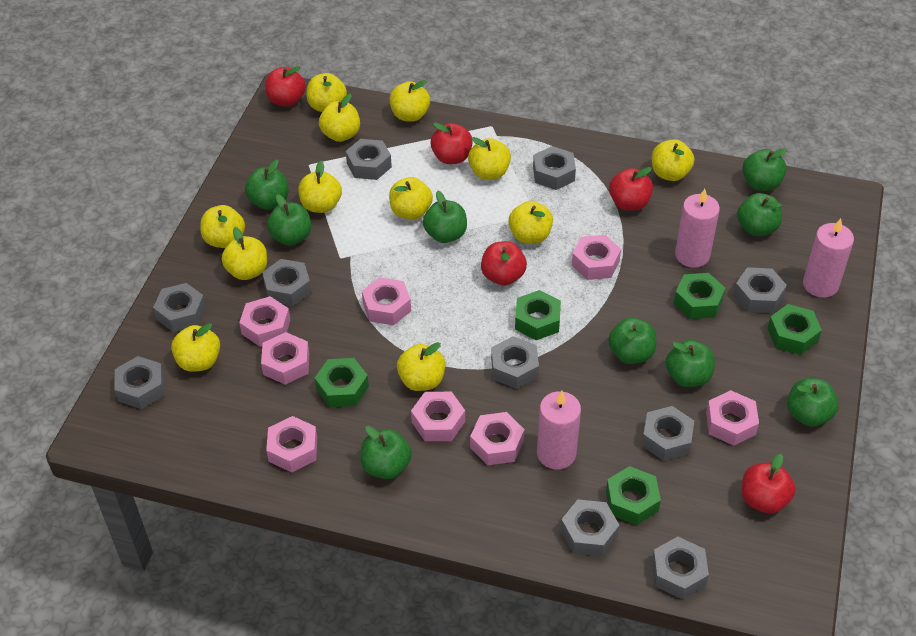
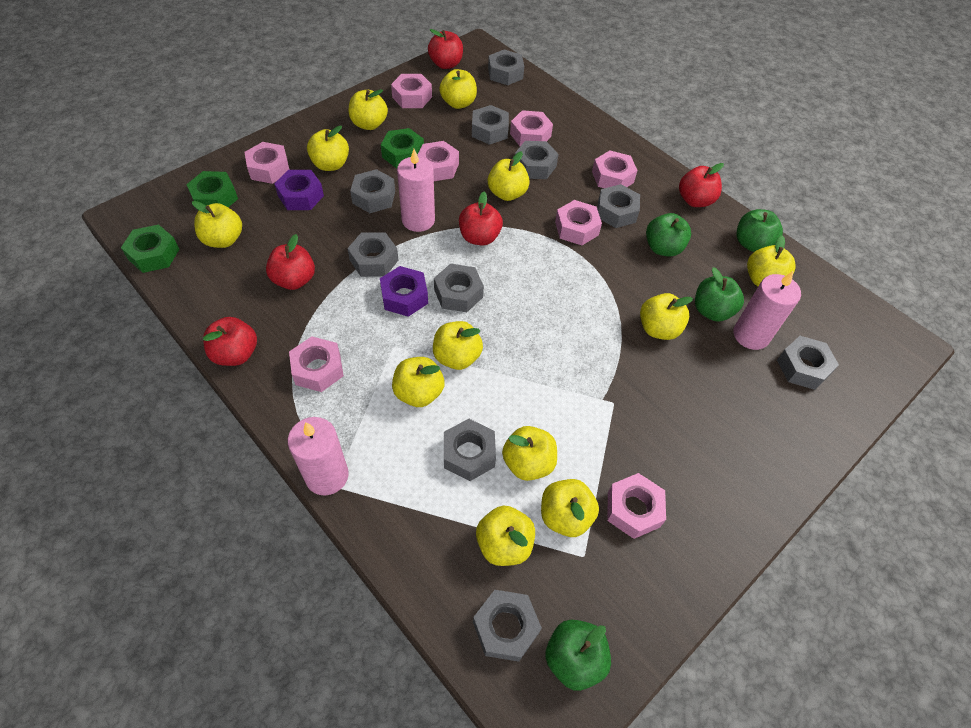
green apple: 9 -> 4
green nut: 5 -> 3
purple nut: 0 -> 2

